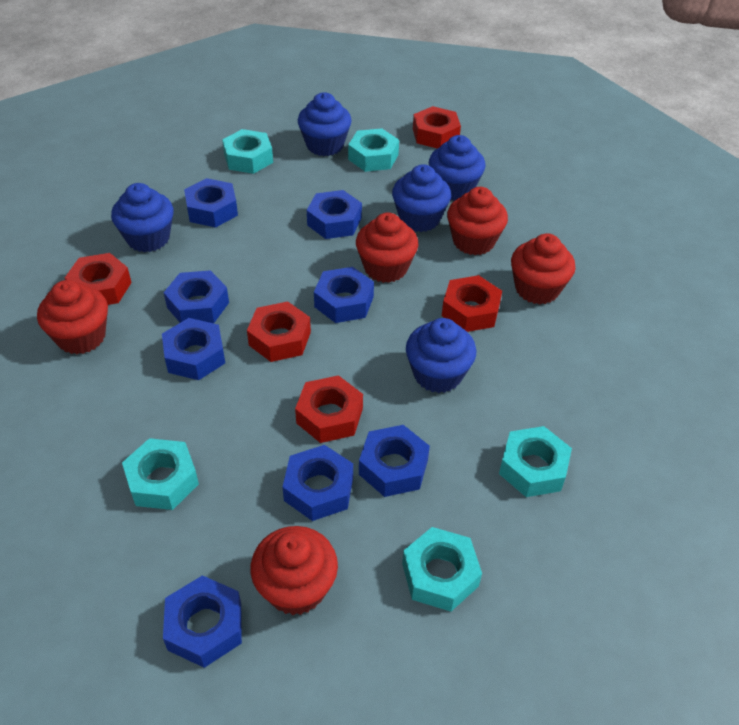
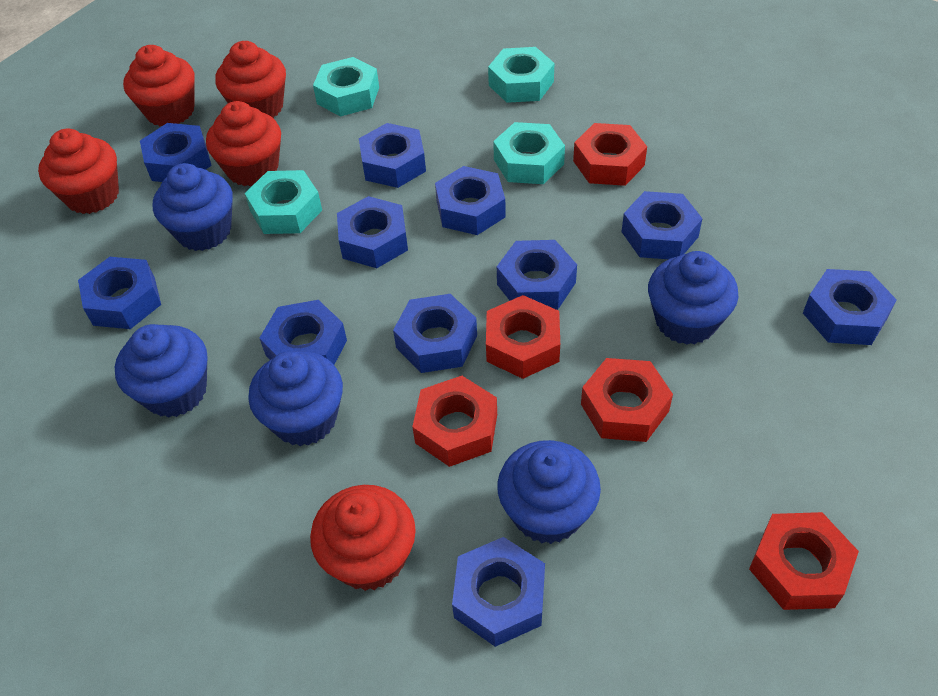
blue nut: 8 -> 11
turquoise nut: 5 -> 4

